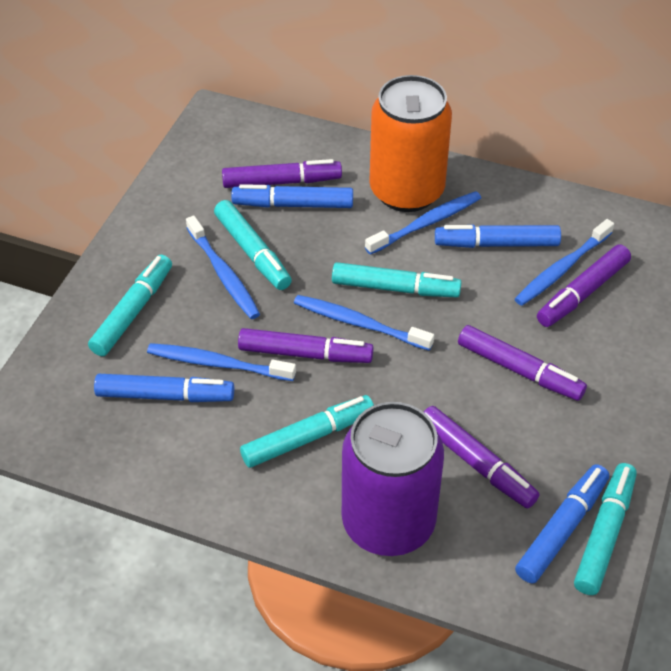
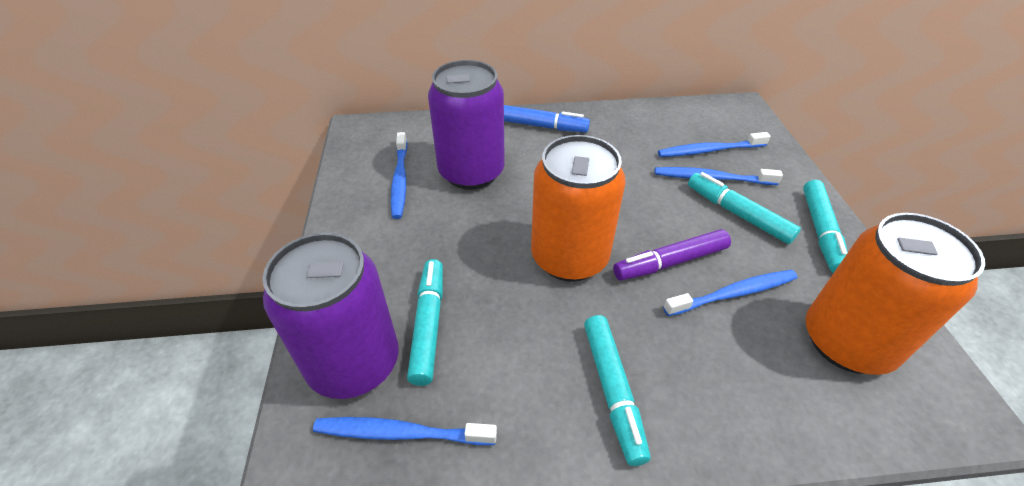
blue marker: 4 -> 1
orange can: 1 -> 2
purple can: 1 -> 2
purple marker: 5 -> 1
turquoise marker: 5 -> 4

